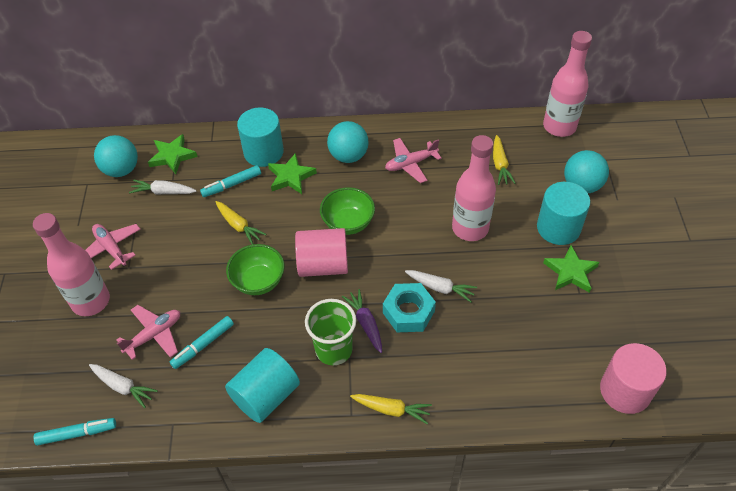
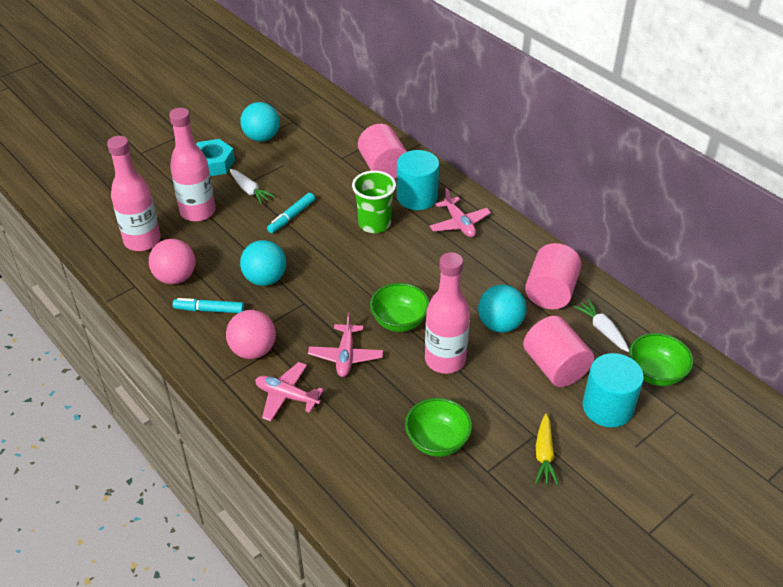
green bowl: 2 -> 3
green star: 3 -> 0
pink ball: 0 -> 2
pink cylinder: 2 -> 3
purple carrot: 1 -> 0
turquoise cylinder: 3 -> 2
turquoise marker: 3 -> 2
white carrot: 3 -> 2
yellow carrot: 3 -> 1

